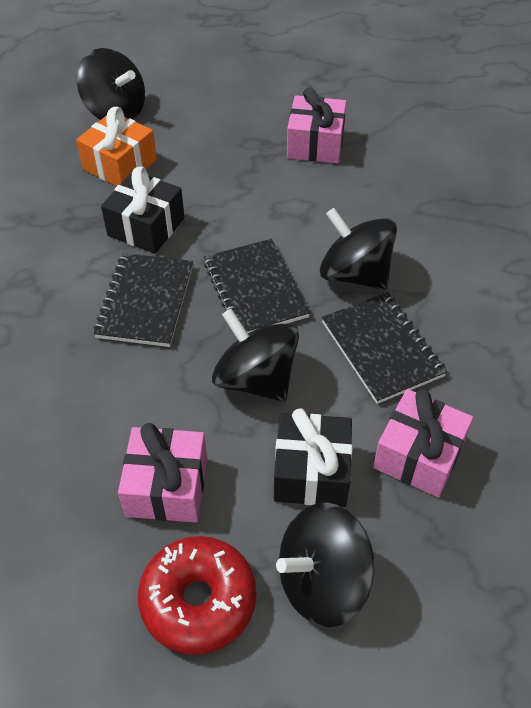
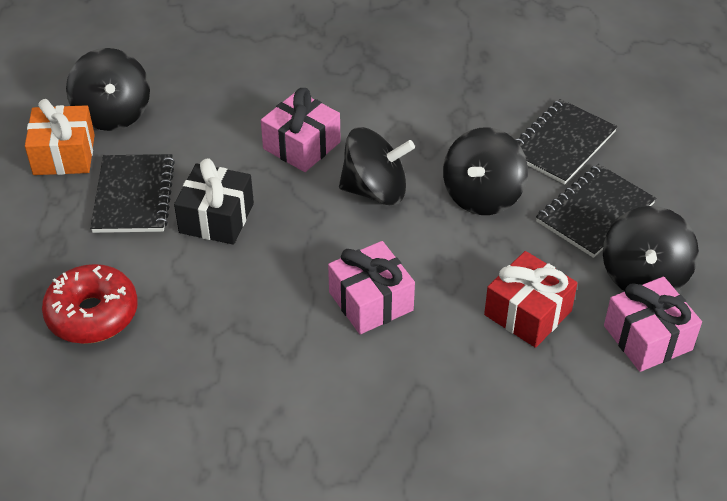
black gift: 2 -> 1
red gift: 0 -> 1

